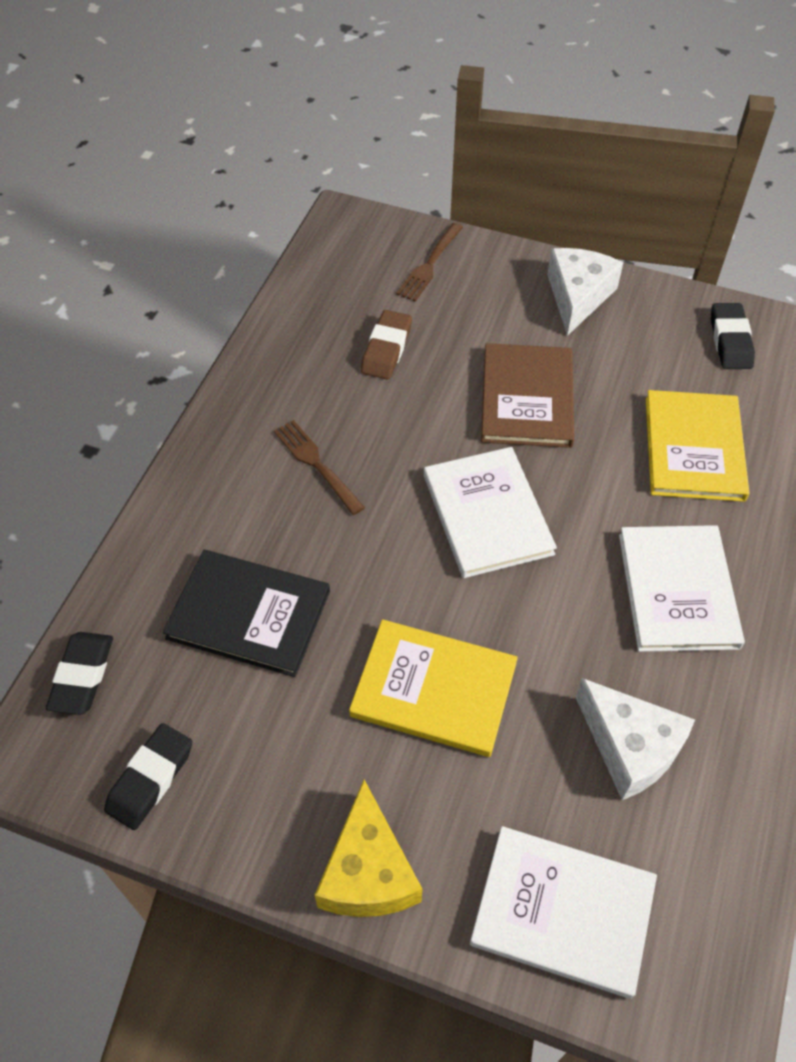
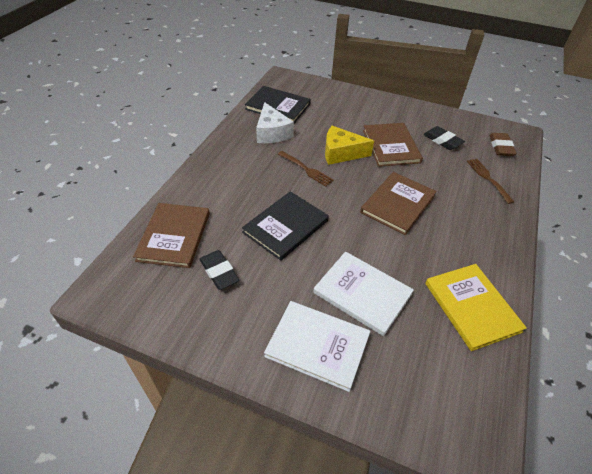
black book: 1 -> 2
black eraser: 3 -> 2
brown book: 1 -> 3
white book: 3 -> 2
white cheese: 2 -> 1
yellow book: 2 -> 1

